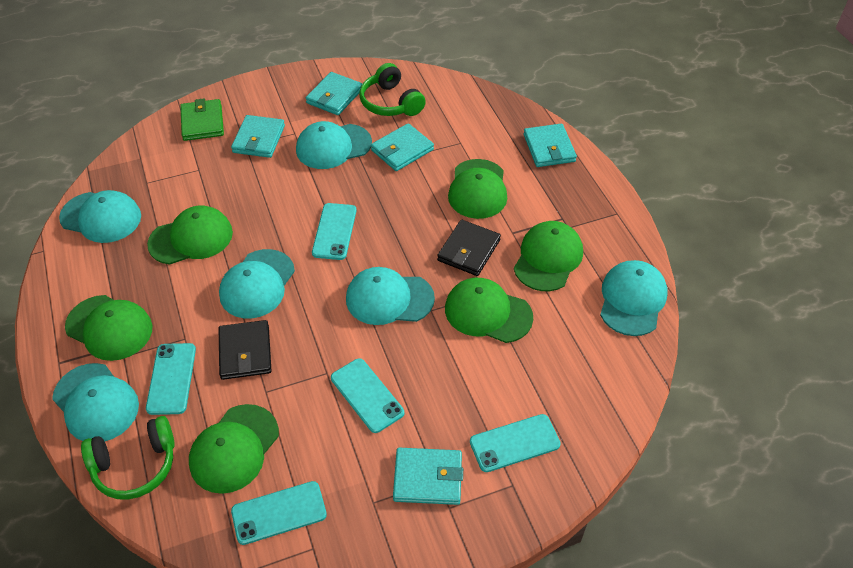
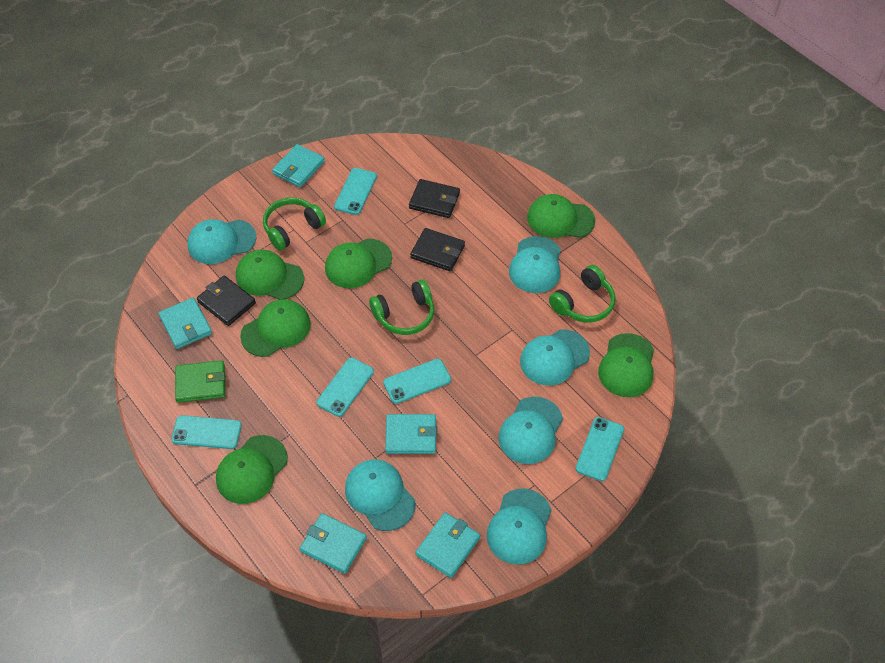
black wallet: 2 -> 3
green headphones: 2 -> 3

